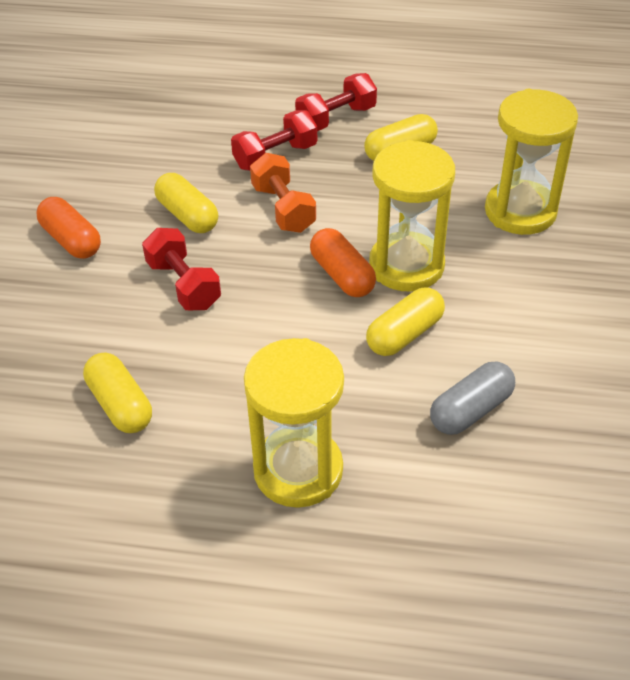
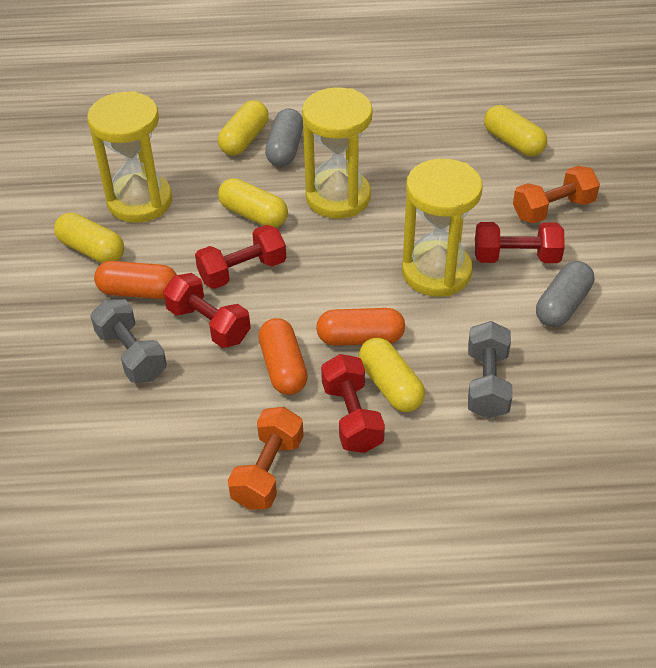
grey capsule: 1 -> 2
grey dumbbell: 0 -> 2
orange capsule: 2 -> 3
orange dumbbell: 1 -> 2
red dumbbell: 3 -> 4
yellow capsule: 4 -> 5

